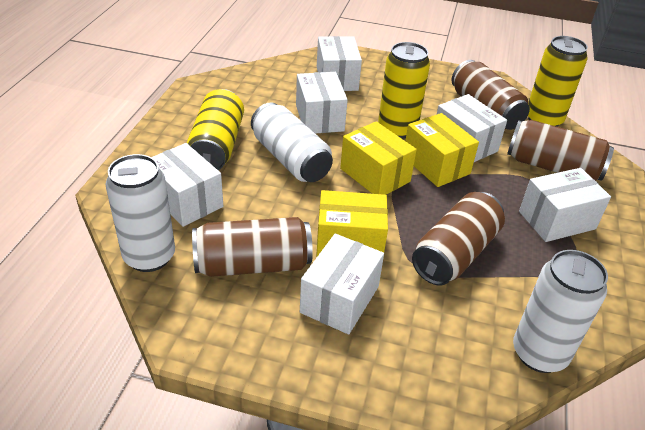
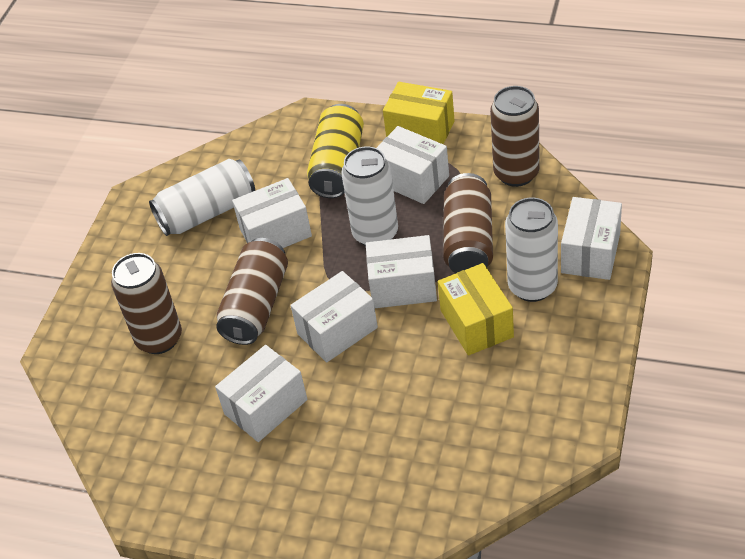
yellow box: 3 -> 2
yellow can: 3 -> 1

